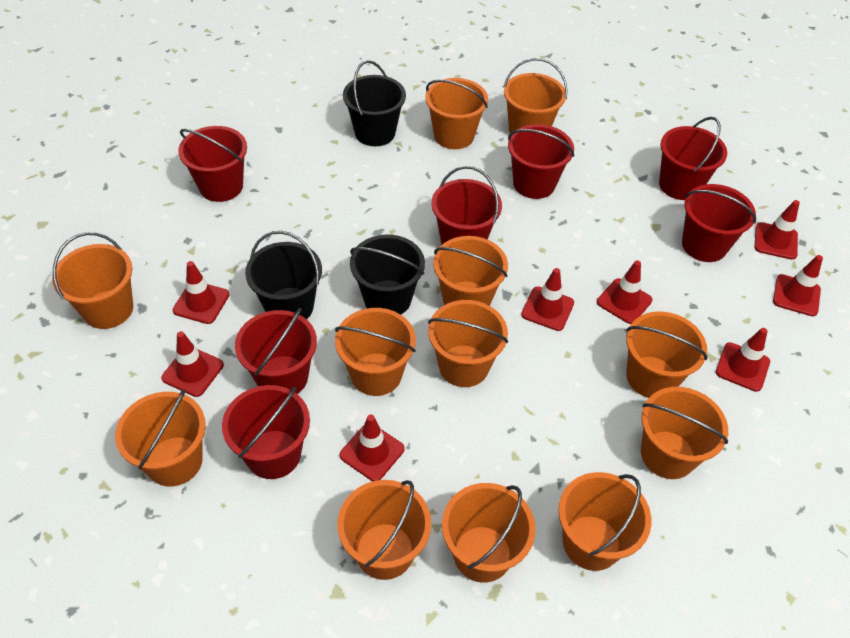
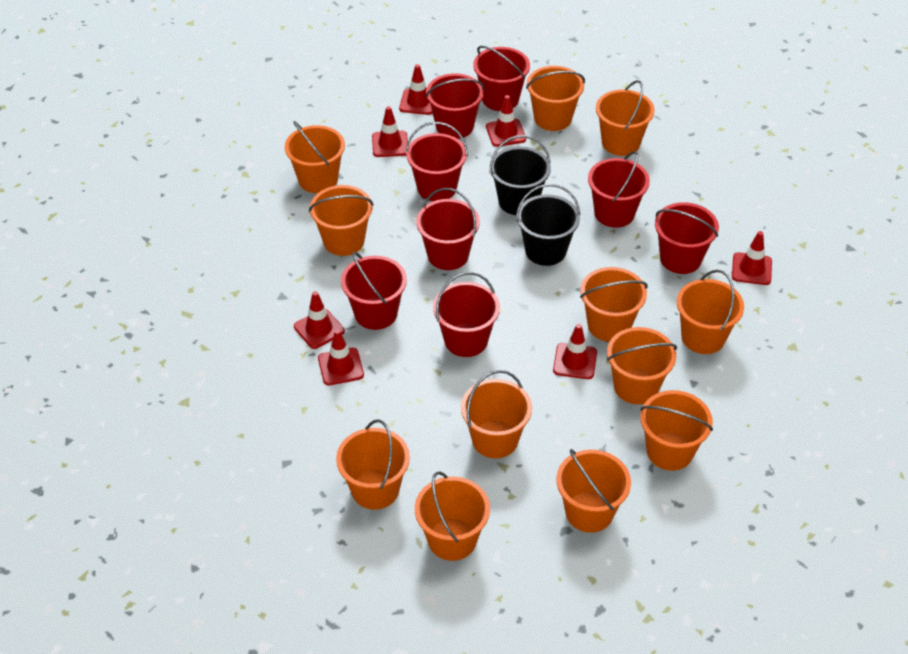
black bucket: 3 -> 2
red bucket: 7 -> 8
red traffic cone: 8 -> 7

